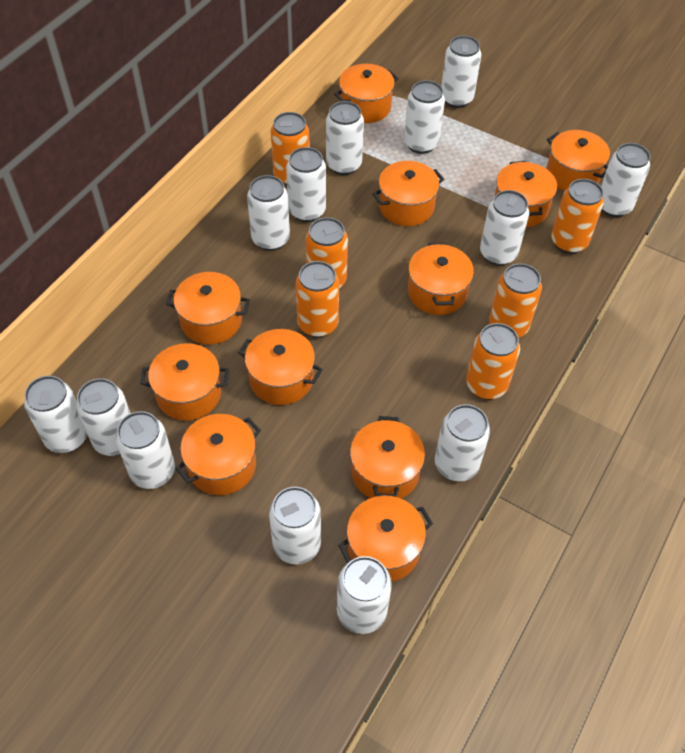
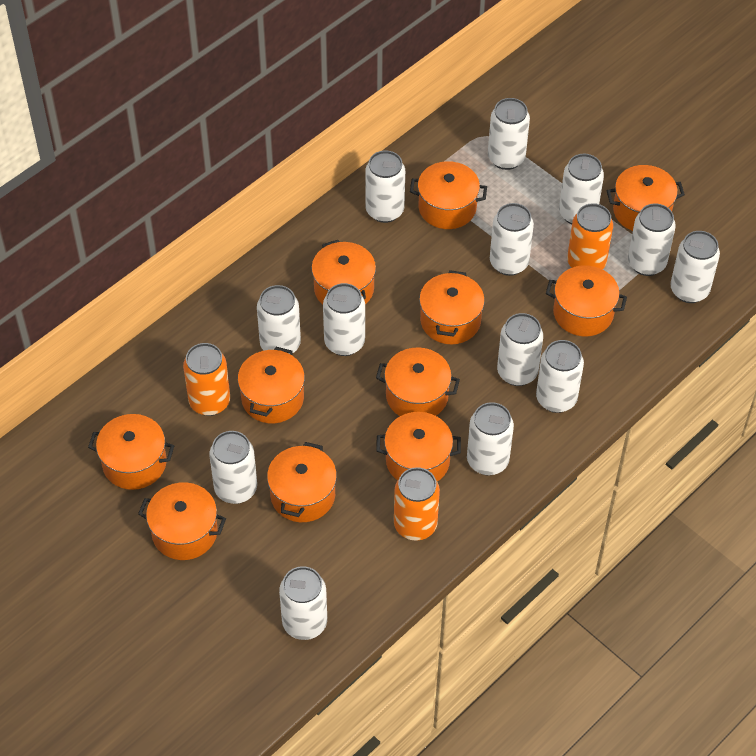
orange can: 6 -> 3

